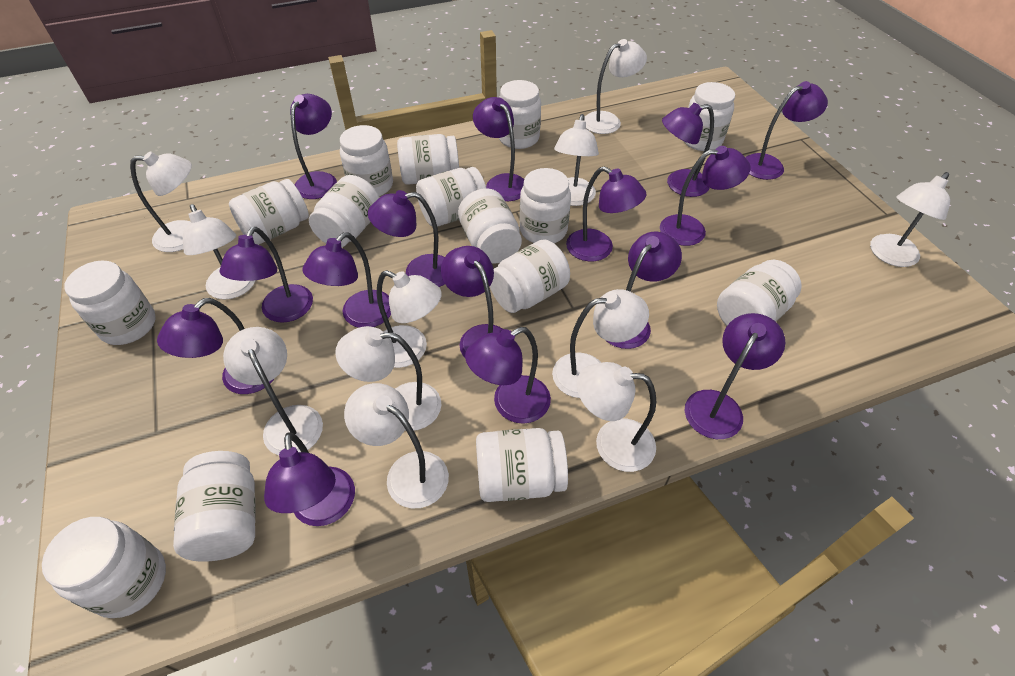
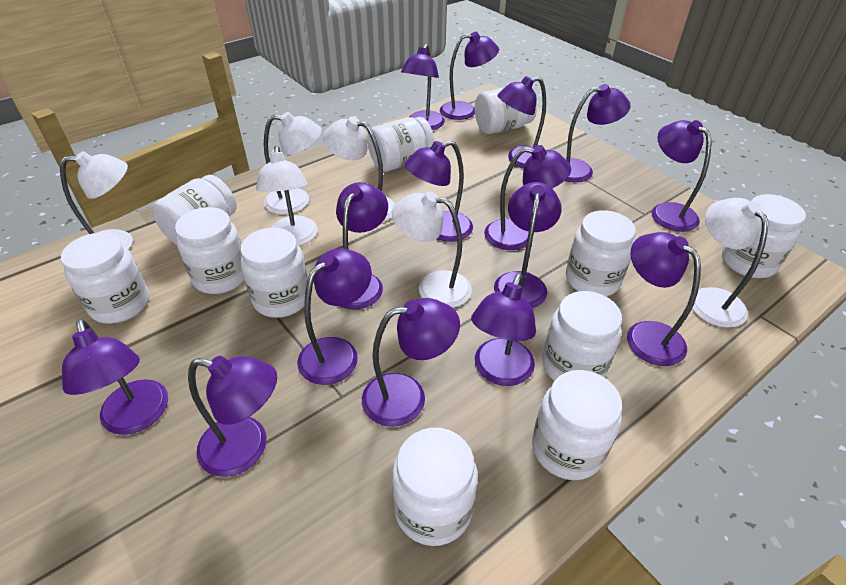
white jar: 15 -> 11
white lamp: 11 -> 6

